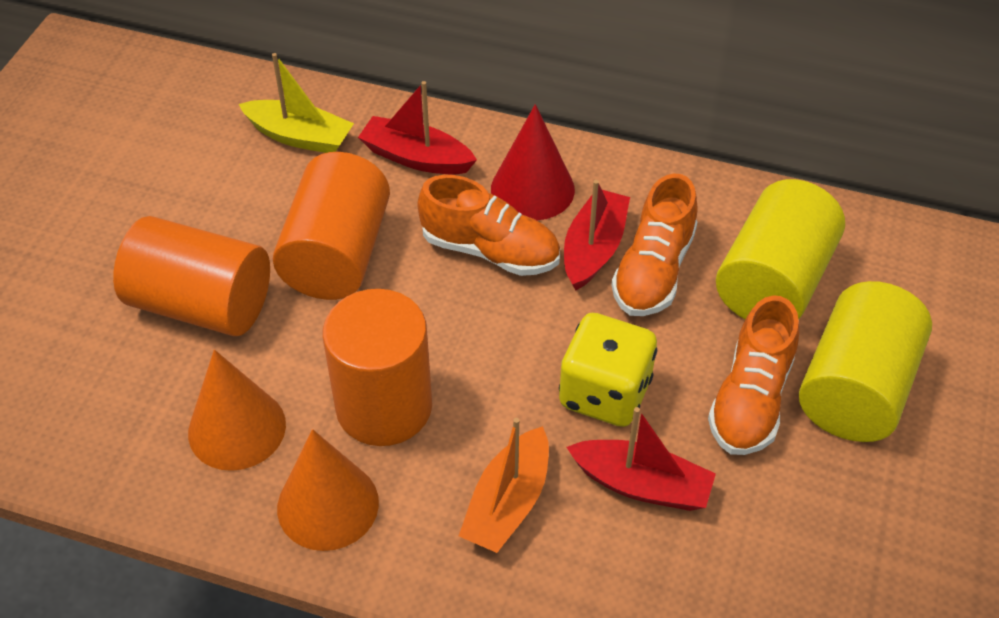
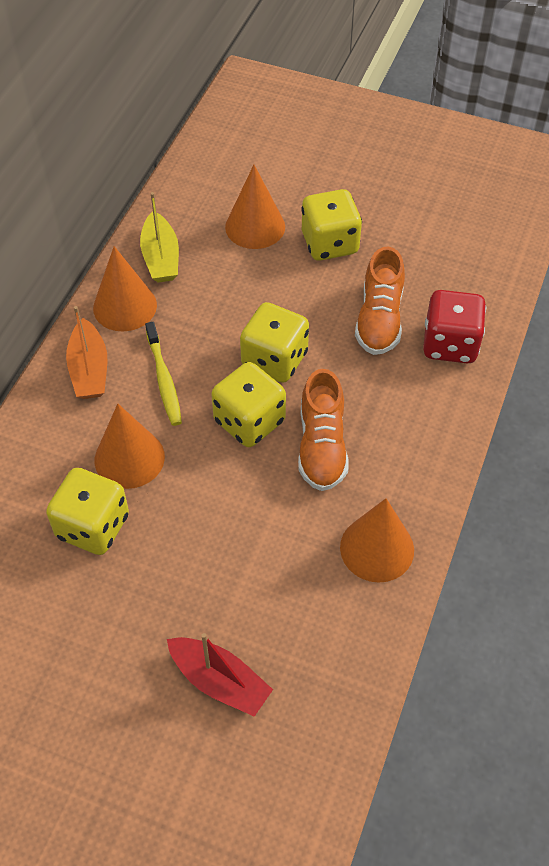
orange cone: 2 -> 4
orange cylinder: 3 -> 0
orange shoe: 3 -> 2
red boat: 3 -> 1
red cone: 1 -> 0
red dice: 0 -> 1
yellow cylinder: 2 -> 0
yellow dice: 1 -> 4
yellow toothbrush: 0 -> 1

